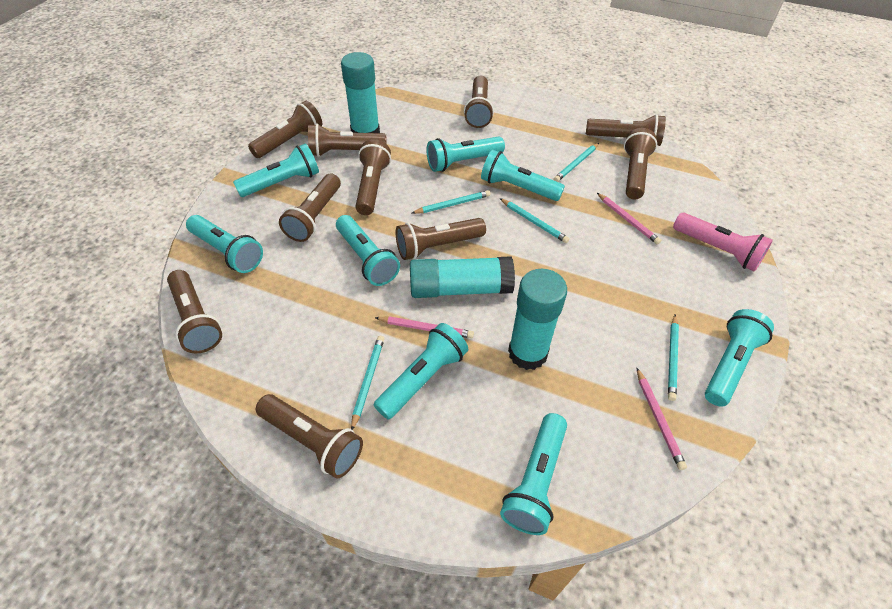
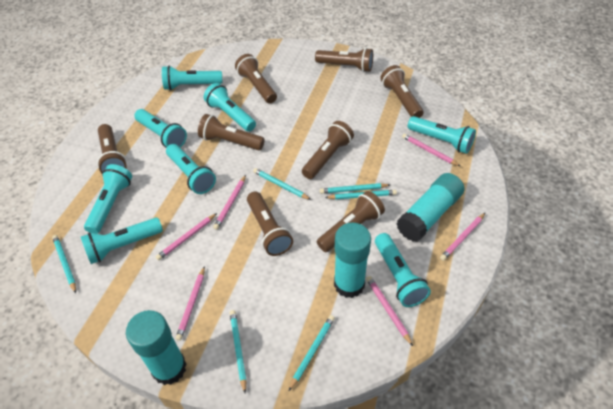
brown flashlight: 10 -> 8
pink flashlight: 1 -> 0
pink pencil: 3 -> 6
turquoise pencil: 5 -> 6

